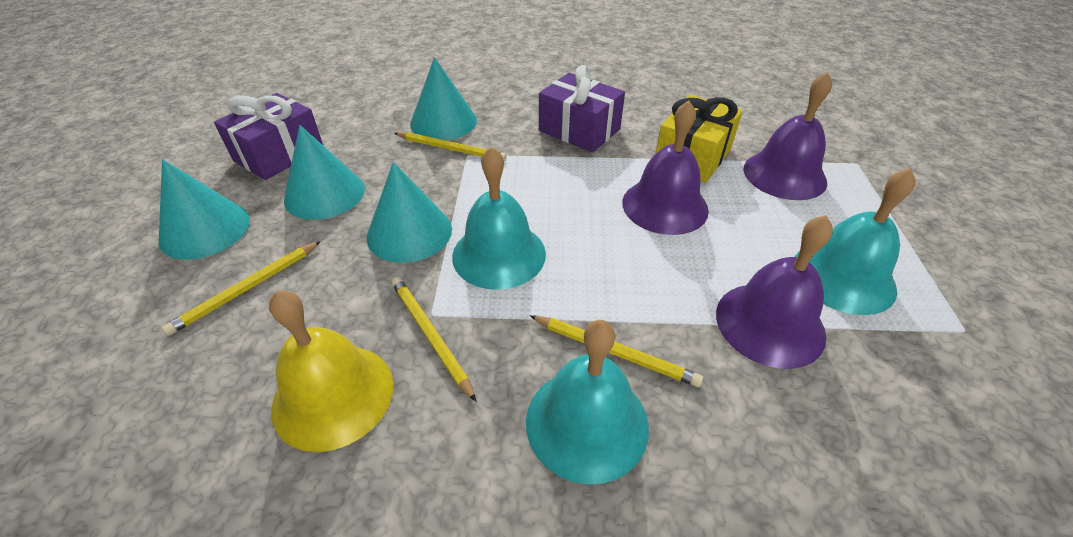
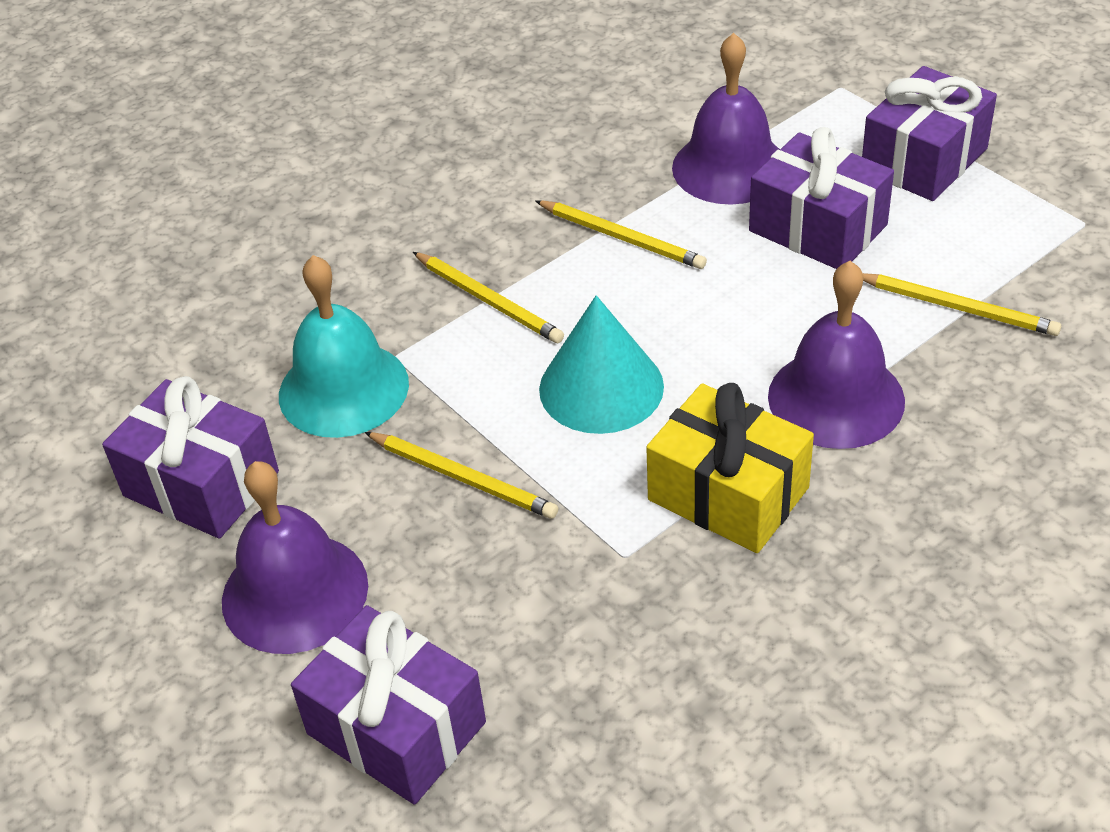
purple gift: 2 -> 4
turquoise bell: 3 -> 1
turquoise cone: 4 -> 1
yellow bell: 1 -> 0

